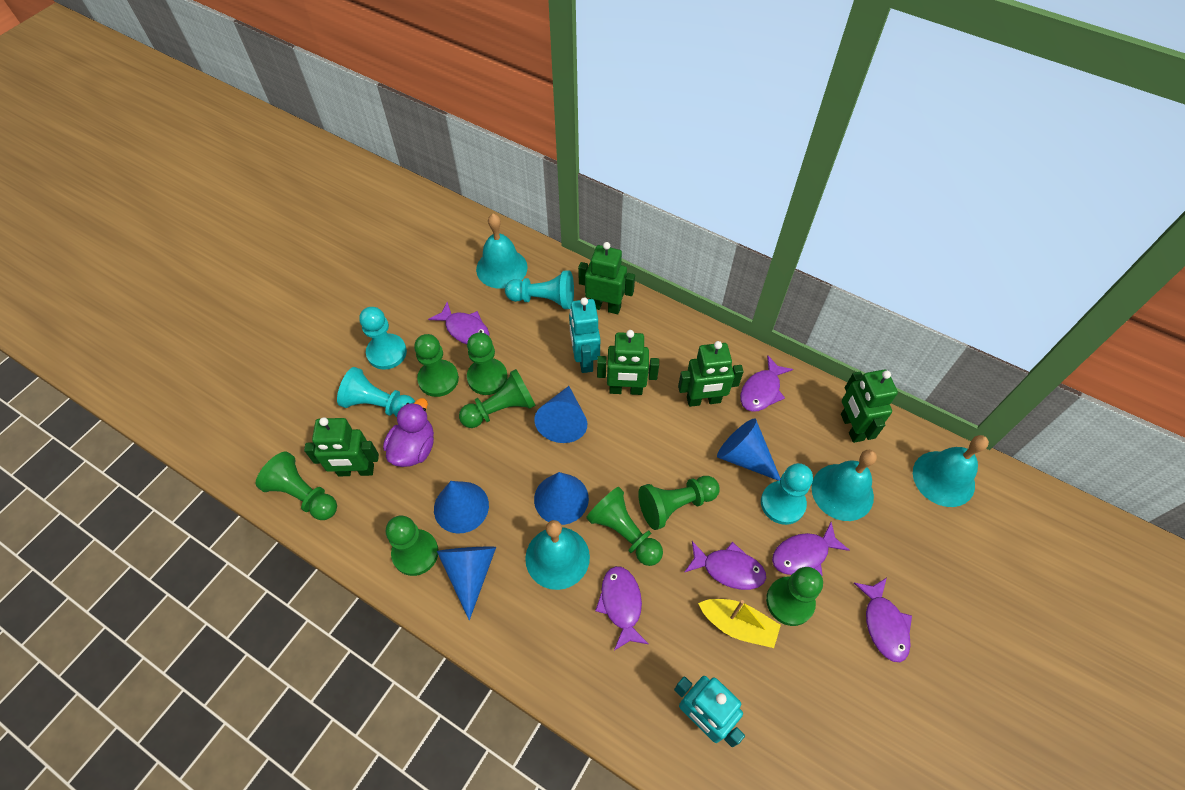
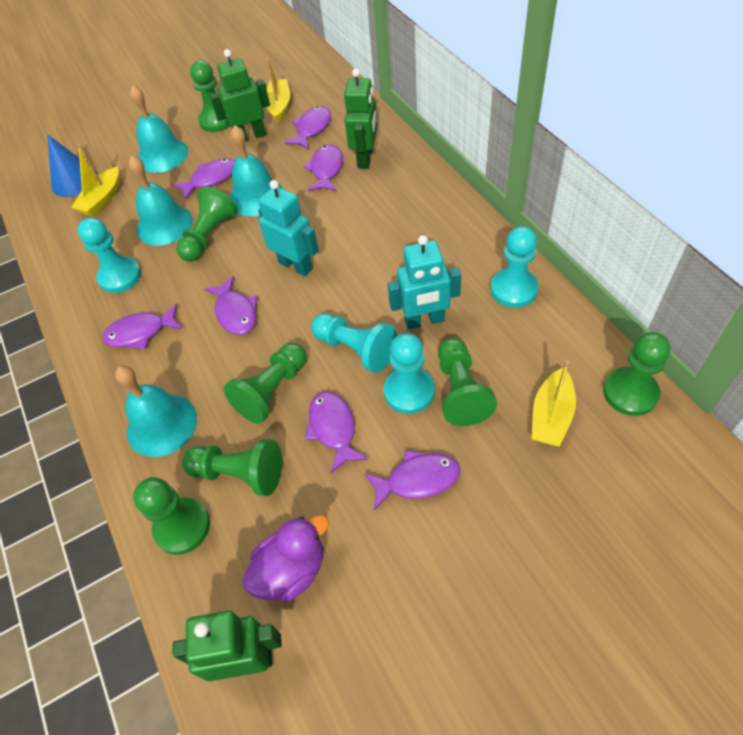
blue cone: 5 -> 1
green pawn: 8 -> 7
green robot: 5 -> 3
purple fish: 6 -> 7
yellow boat: 1 -> 3

